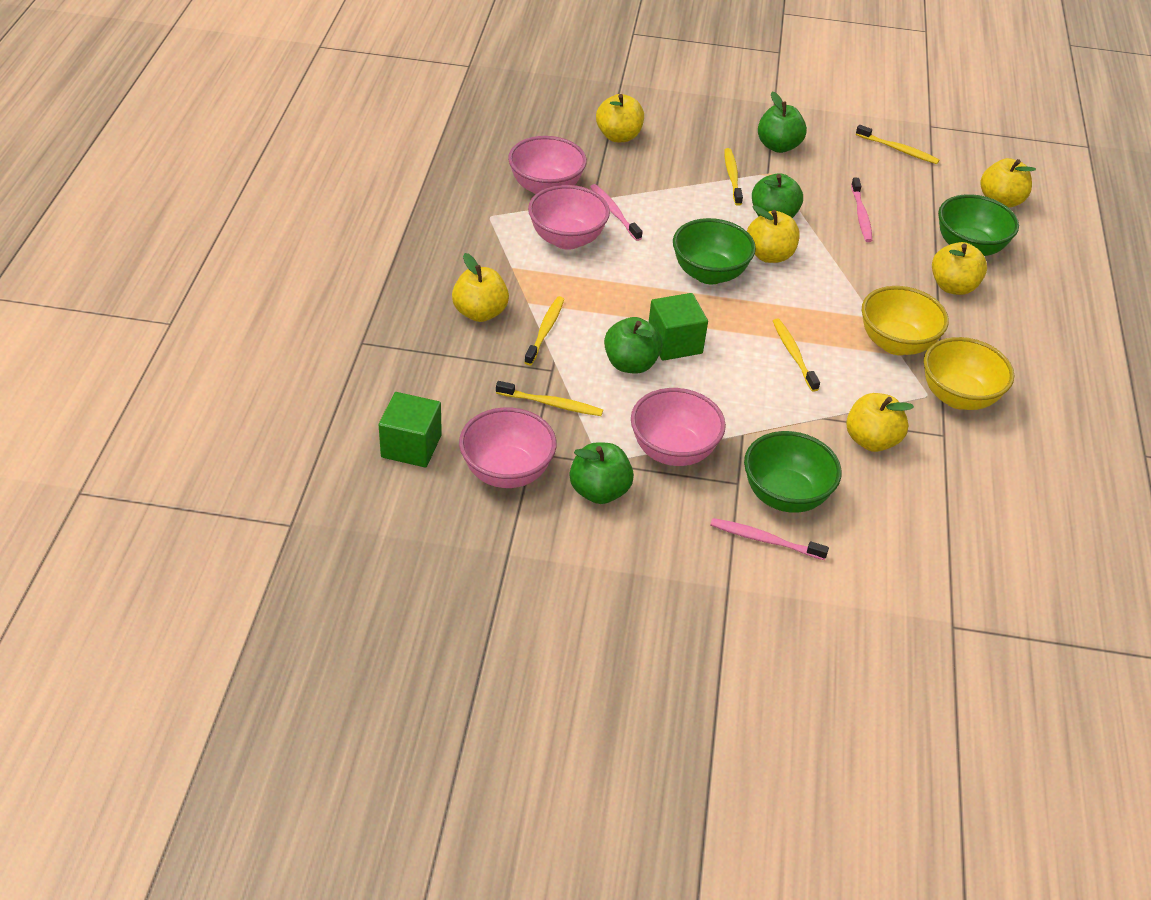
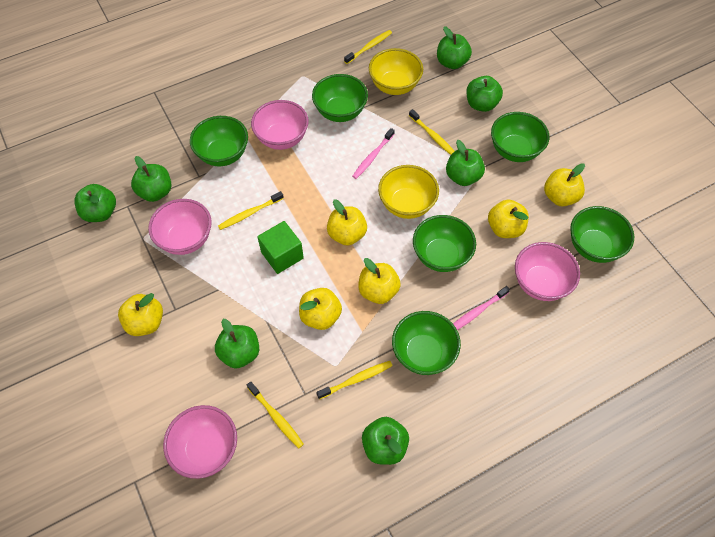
green apple: 4 -> 7
green bowl: 3 -> 6
green cube: 2 -> 1
pink toothbrush: 3 -> 2

